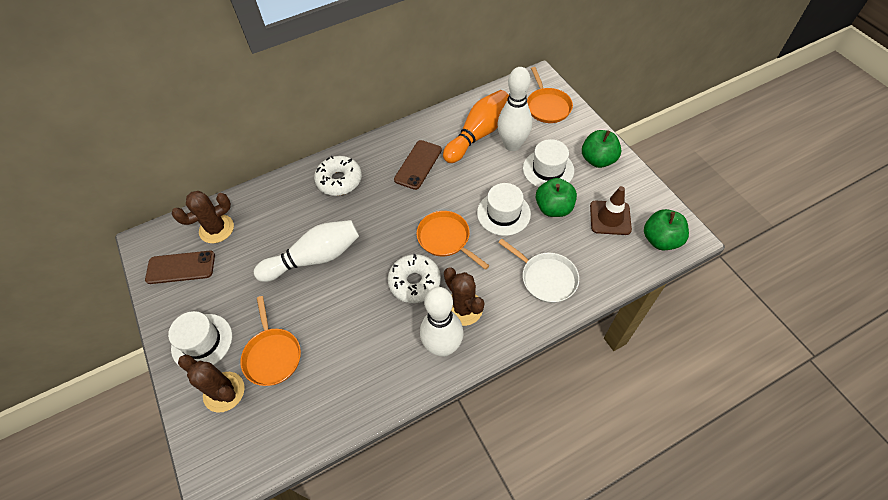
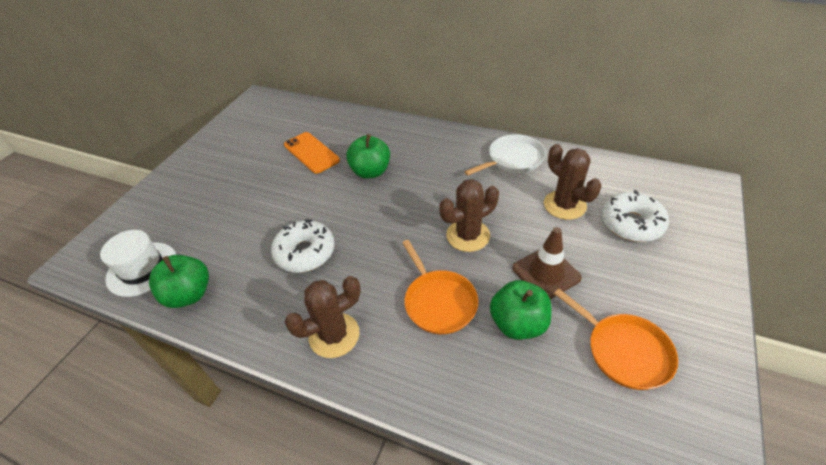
brown phone: 2 -> 0
orange bowling pin: 1 -> 0
orange pan: 3 -> 2
orange phone: 0 -> 1
white bowling pin: 3 -> 0
white hat: 3 -> 1

